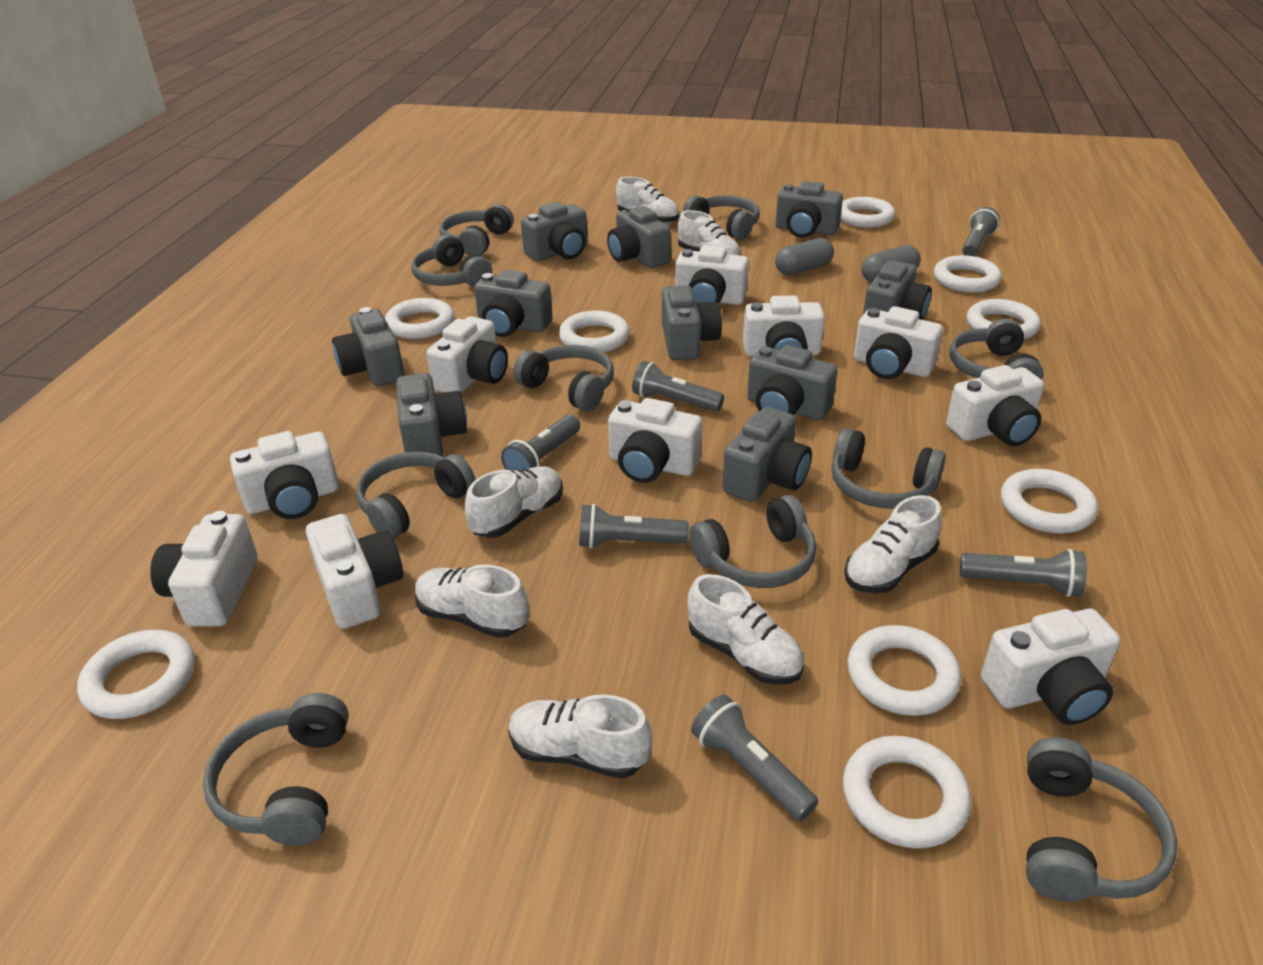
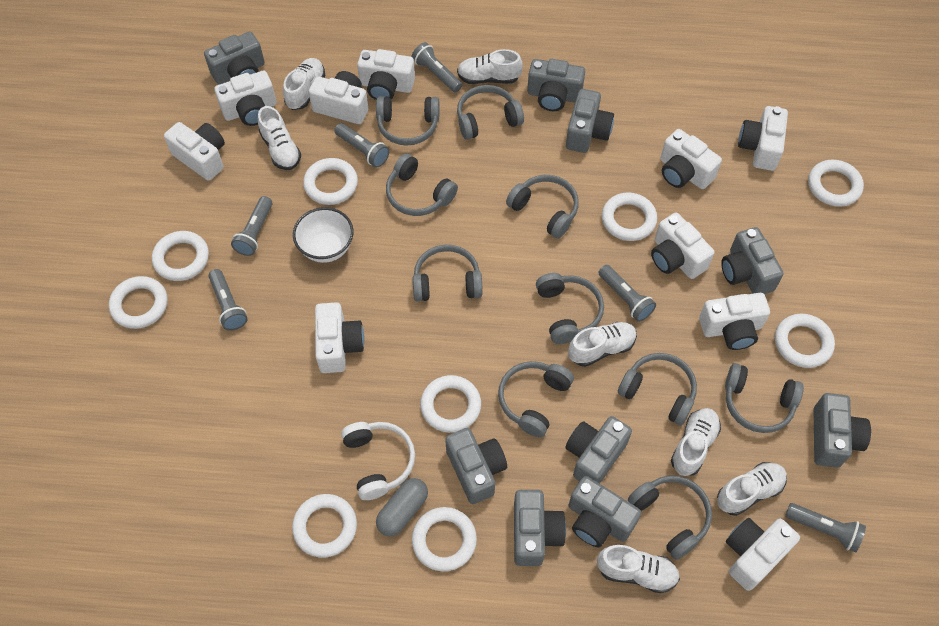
grey camera: 10 -> 9
grey capsule: 2 -> 1
white bowl: 0 -> 1
white headphones: 0 -> 1

